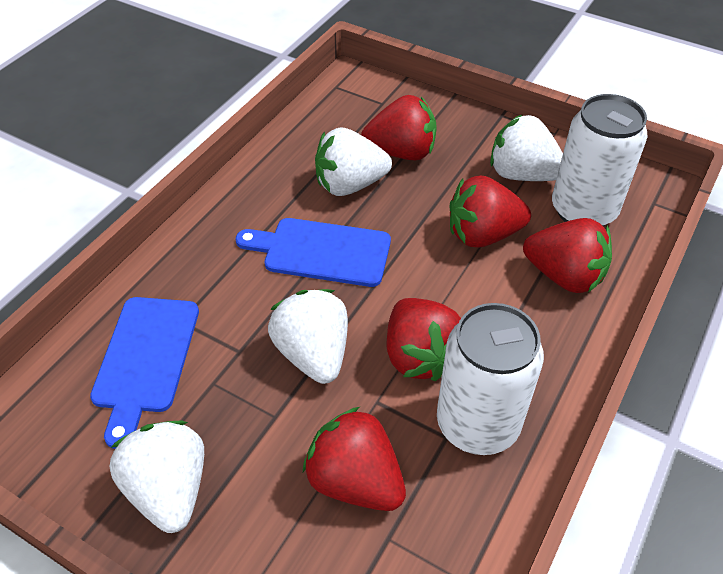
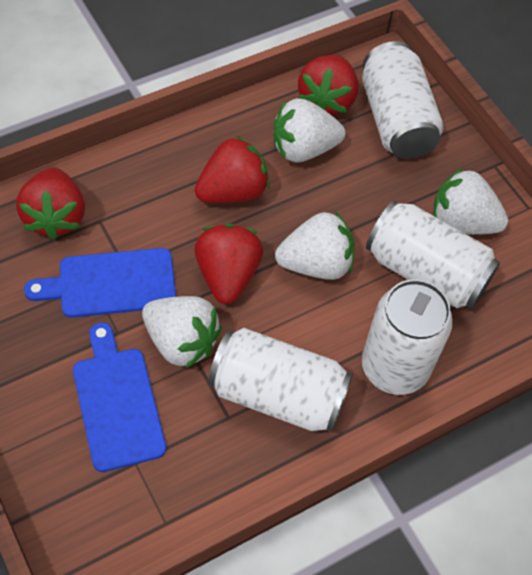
red strawberry: 5 -> 4
white can: 2 -> 4

